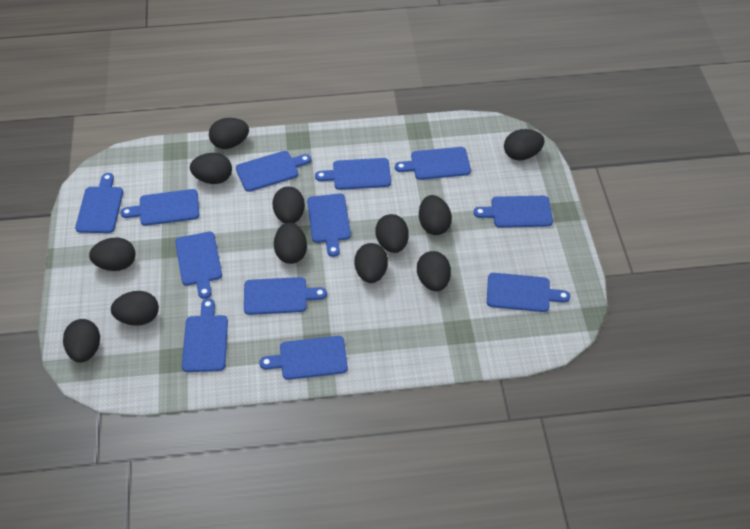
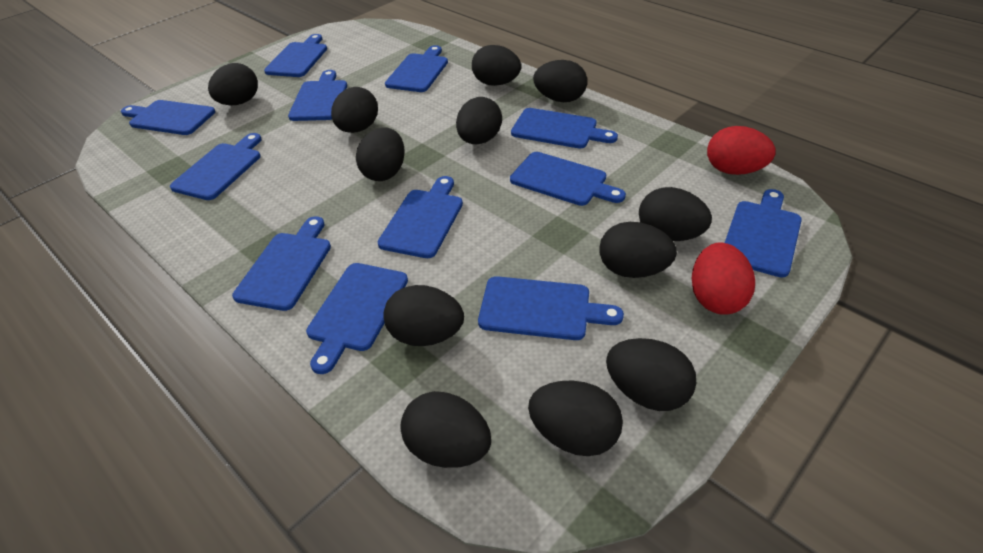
red egg: 0 -> 2

